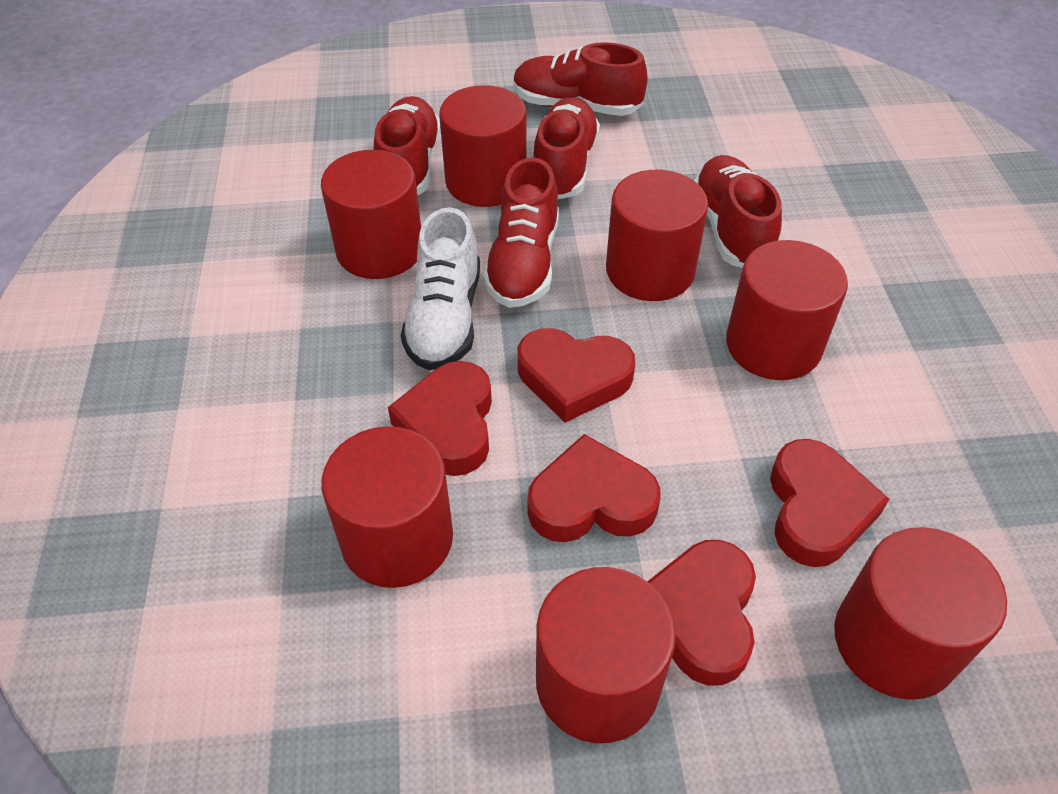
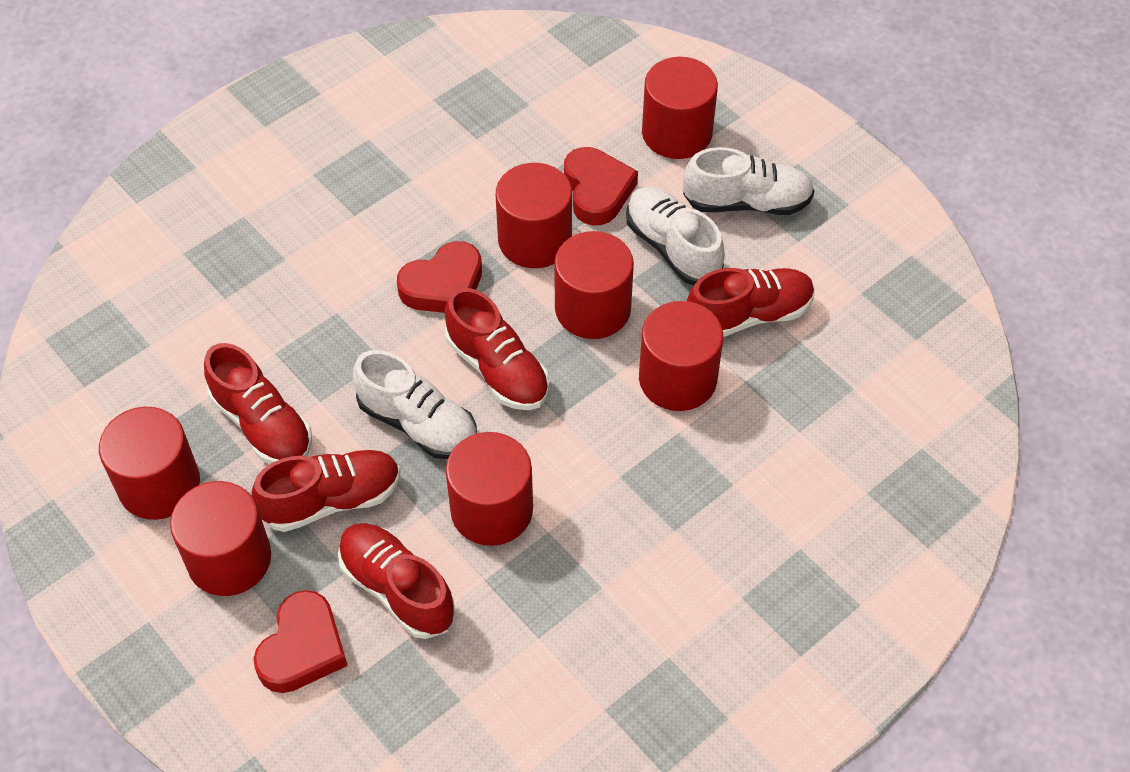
red heart: 5 -> 3
white shoe: 1 -> 3

